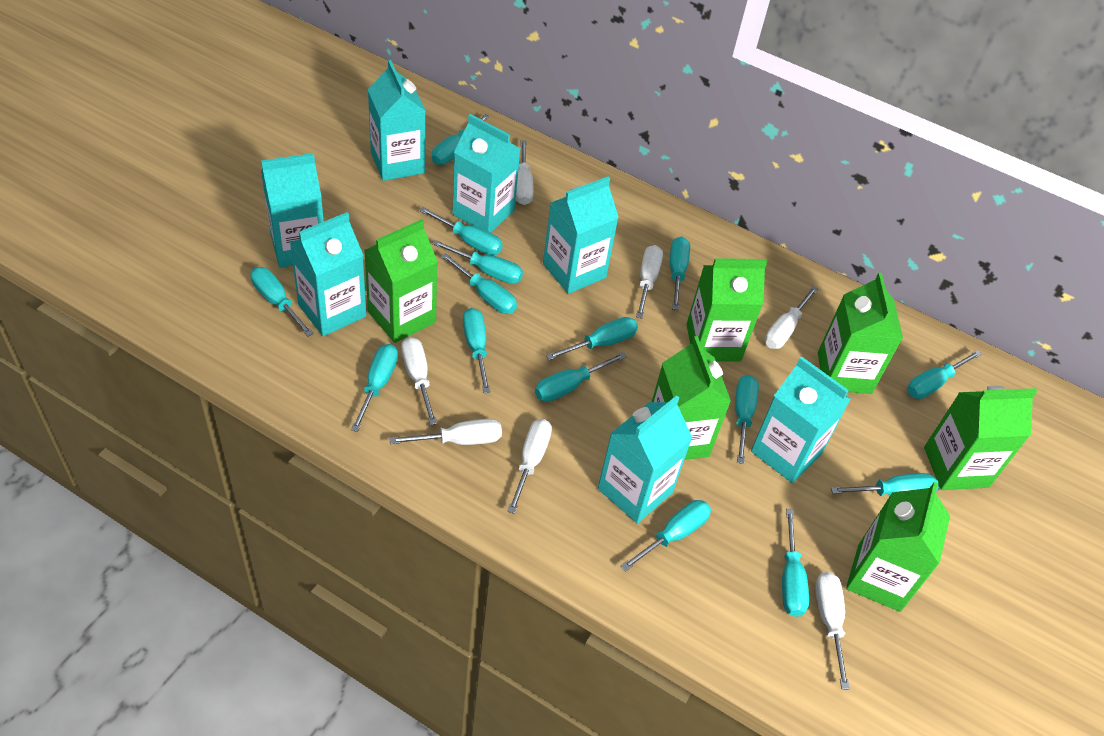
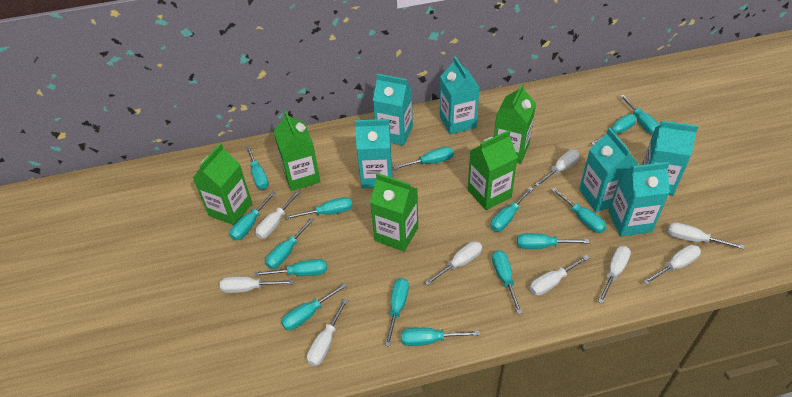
green carton: 6 -> 5
turquoise carton: 7 -> 6
white screwdriver: 7 -> 9

